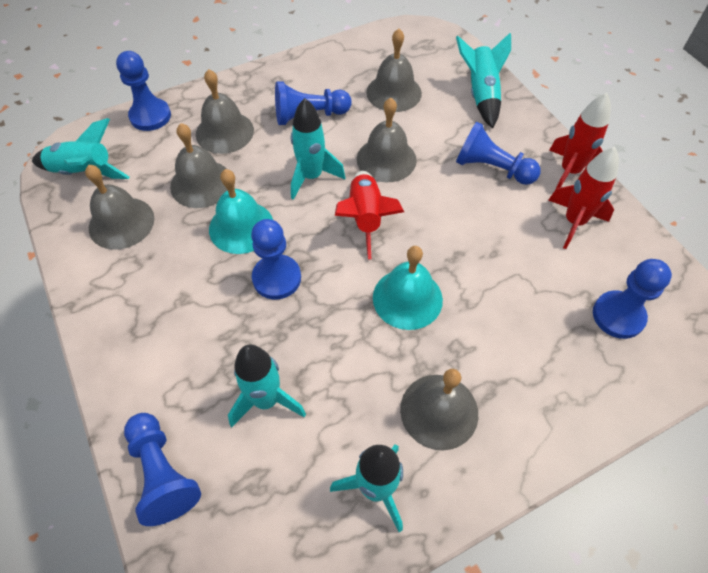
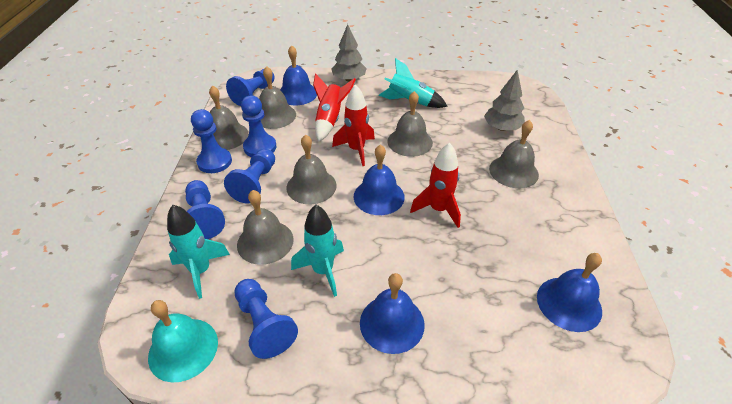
blue bell: 0 -> 4
grey tree: 0 -> 2
turquoise bell: 2 -> 1
turquoise rocket: 5 -> 3

